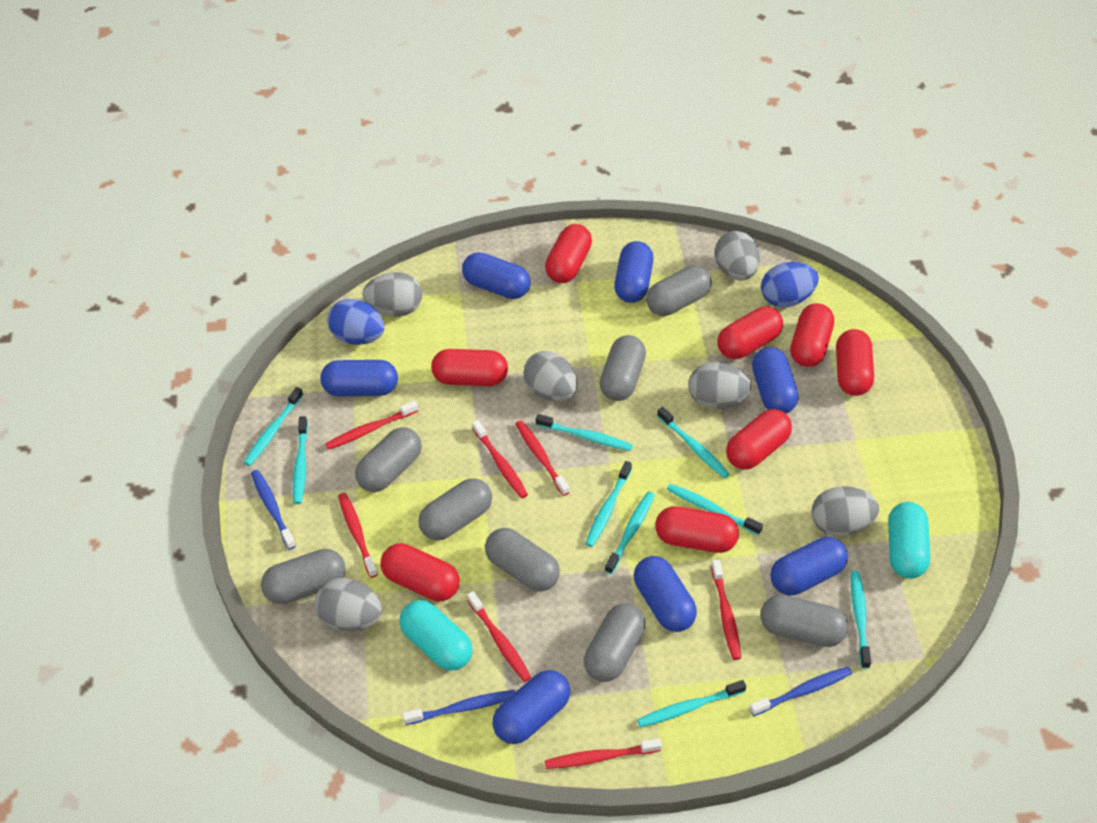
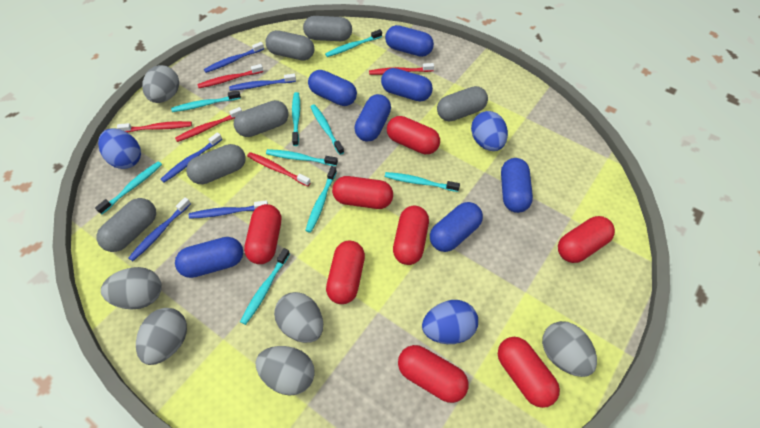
blue egg: 2 -> 3
blue toothbrush: 3 -> 5
grey capsule: 8 -> 6
red toothbrush: 7 -> 5
turquoise capsule: 2 -> 0

